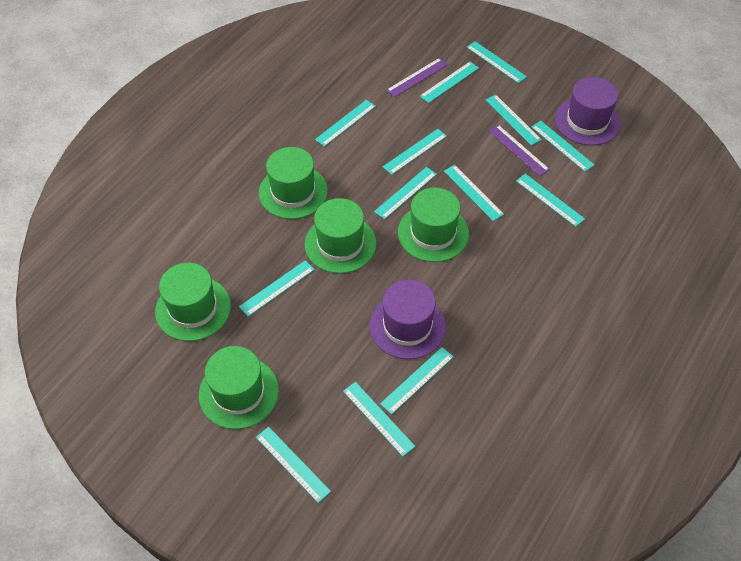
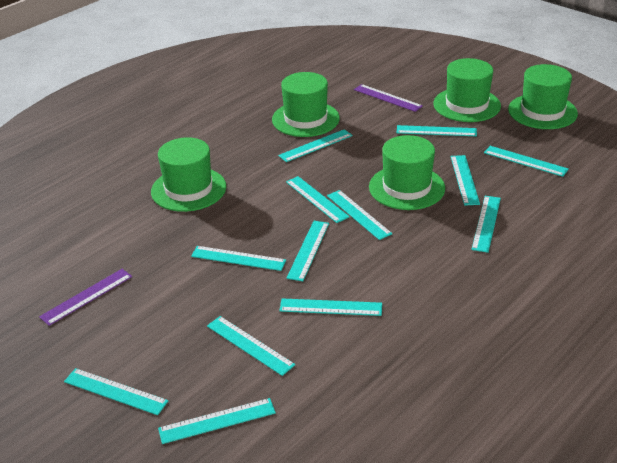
purple hat: 2 -> 0

